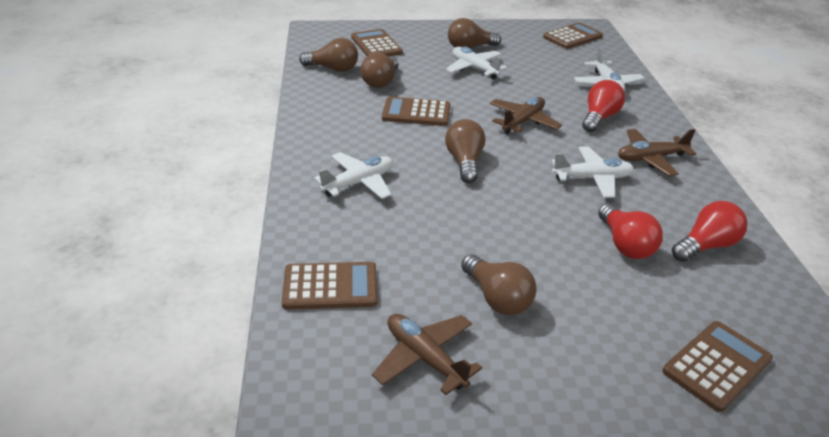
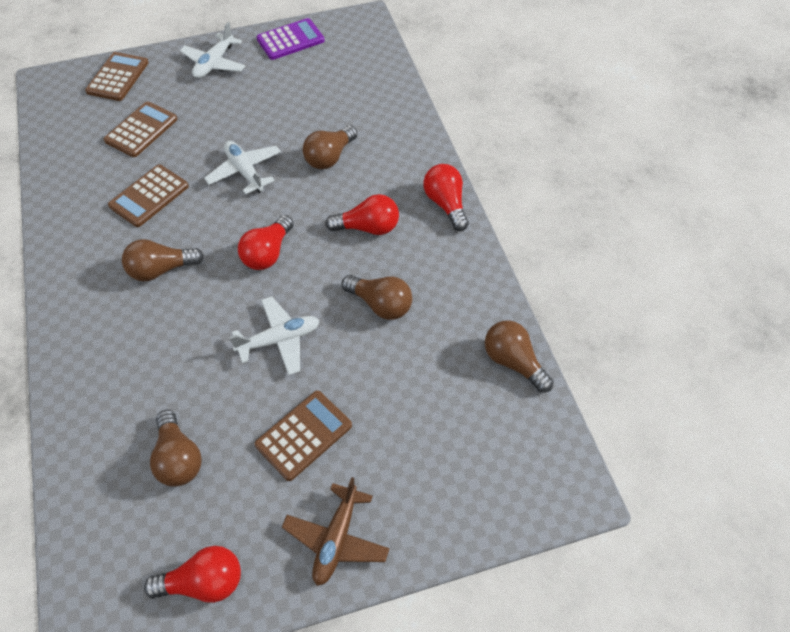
brown calculator: 5 -> 4
brown plane: 3 -> 1
purple calculator: 0 -> 1
red light bulb: 3 -> 4
white plane: 4 -> 3

